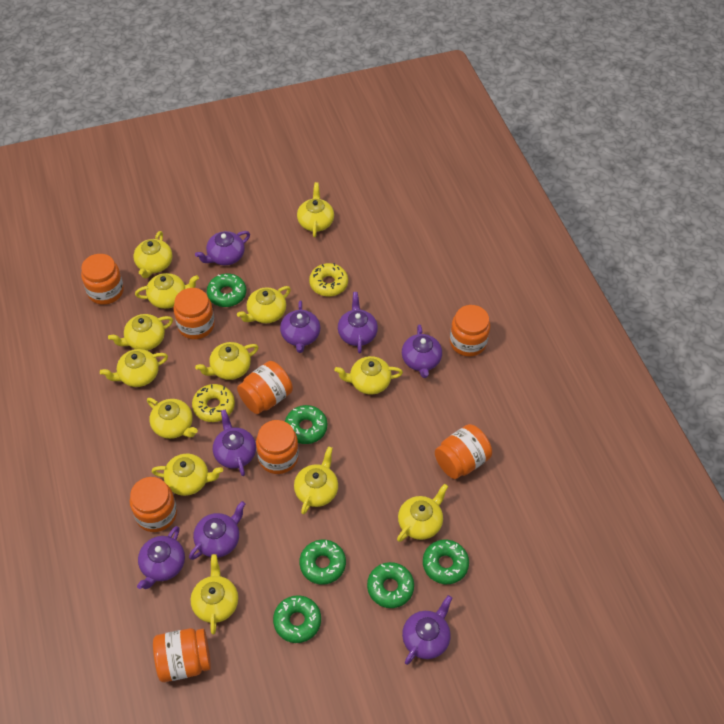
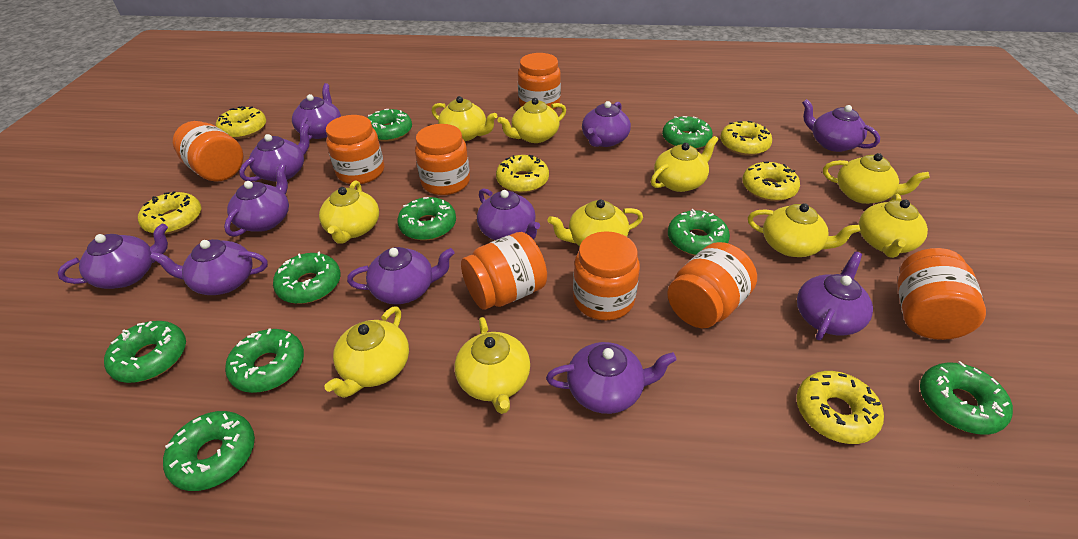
green donut: 6 -> 9
purple teapot: 8 -> 11
yellow donut: 2 -> 6
yellow teapot: 13 -> 10

